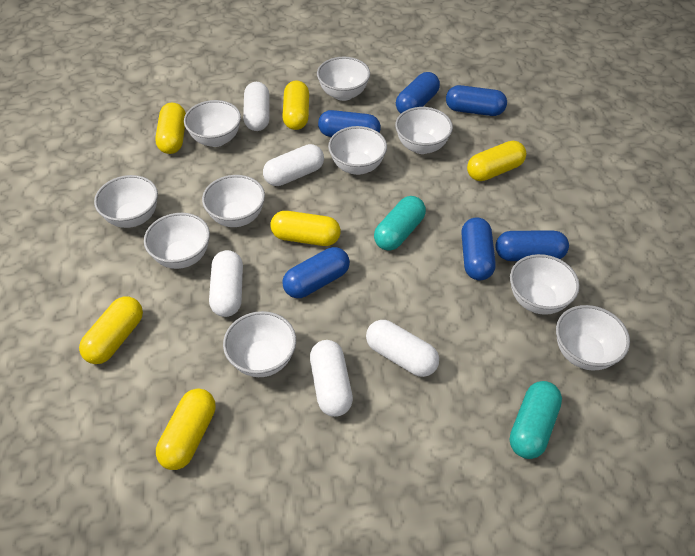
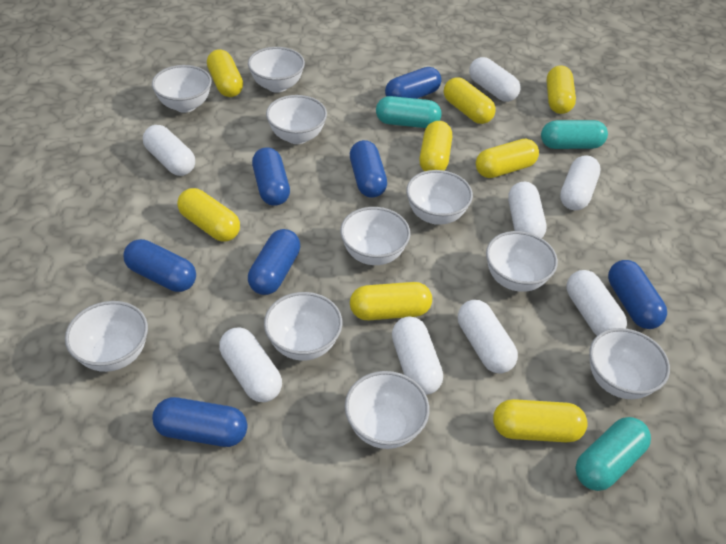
blue capsule: 6 -> 7
turquoise capsule: 2 -> 3
white capsule: 5 -> 8
yellow capsule: 6 -> 8

